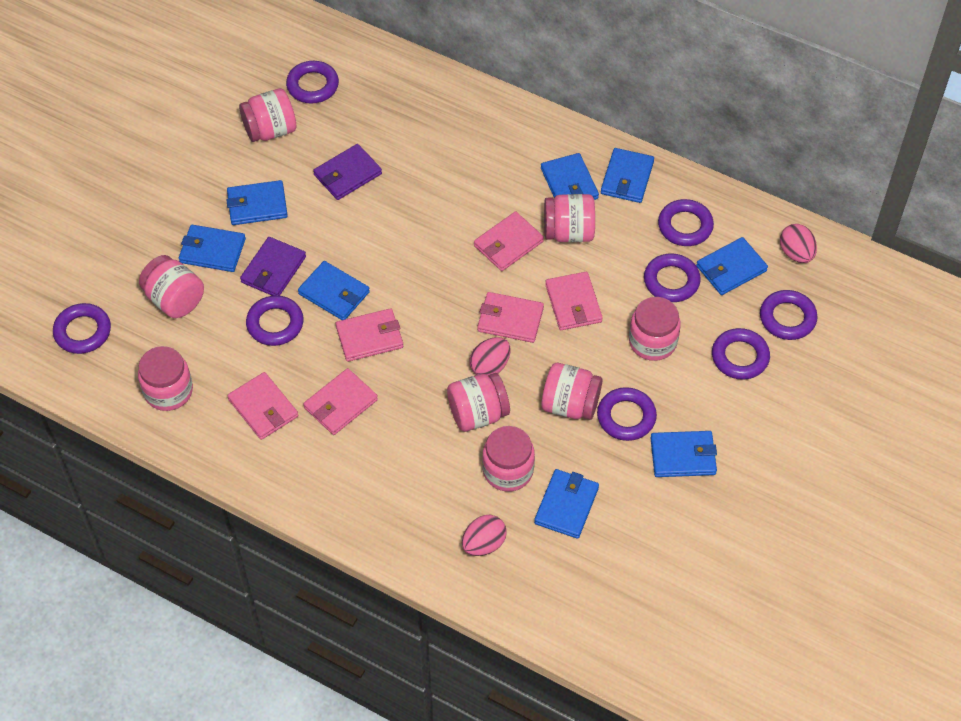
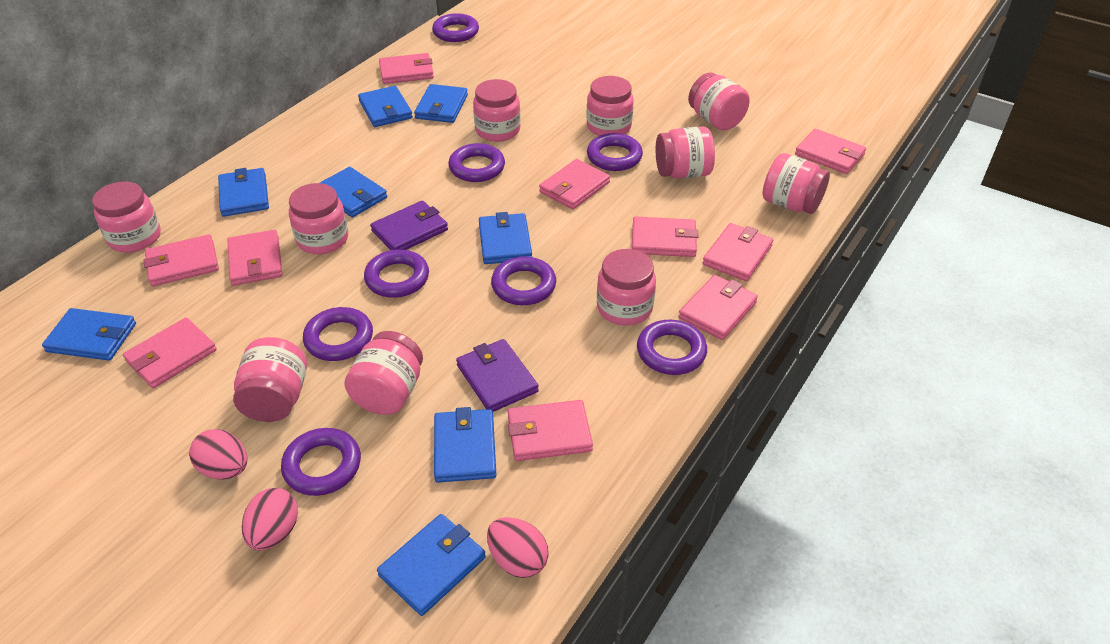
pink jar: 8 -> 10
pink wallet: 6 -> 10

